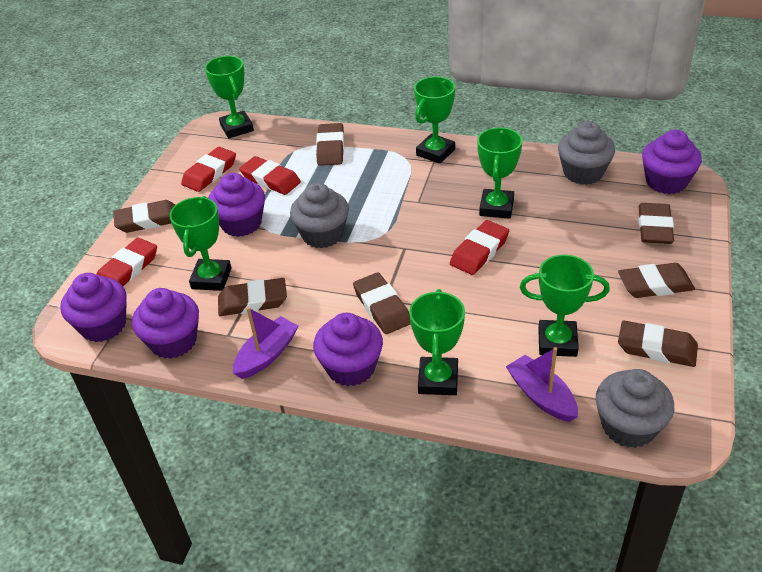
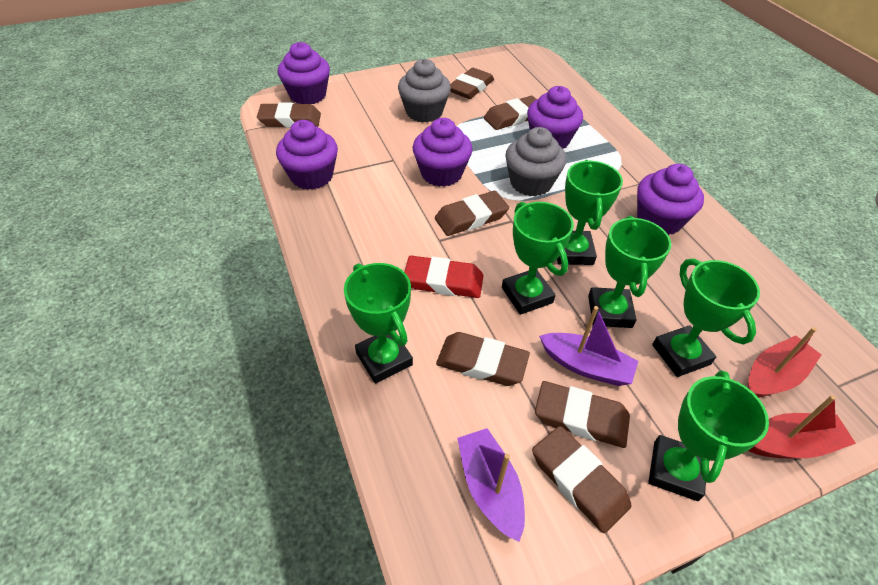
grey cupcake: 3 -> 2
red boat: 0 -> 2
red eraser: 4 -> 1

